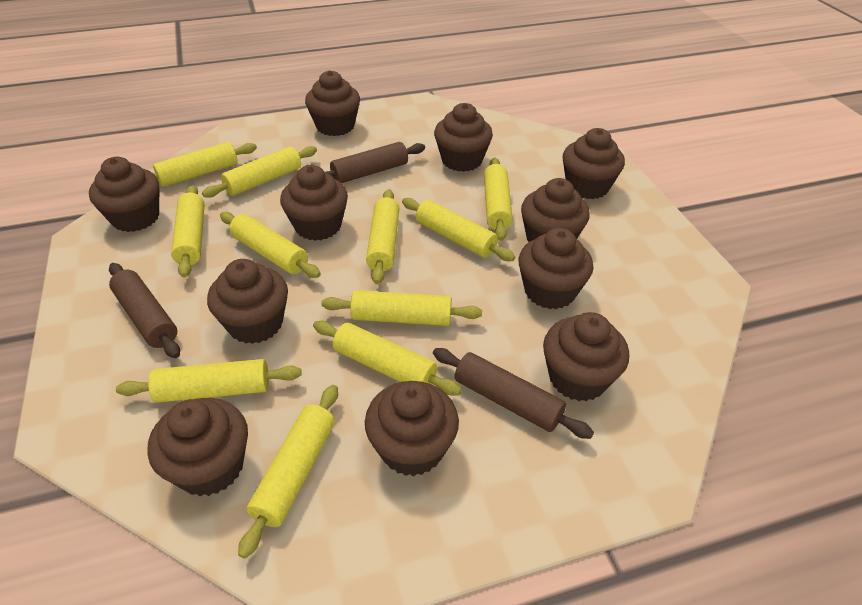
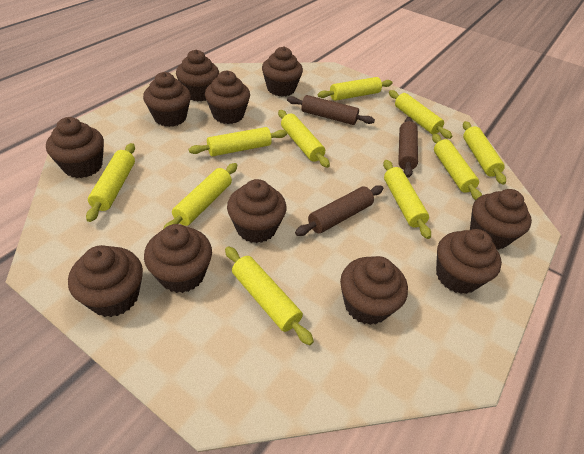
yellow rolling pin: 11 -> 10

